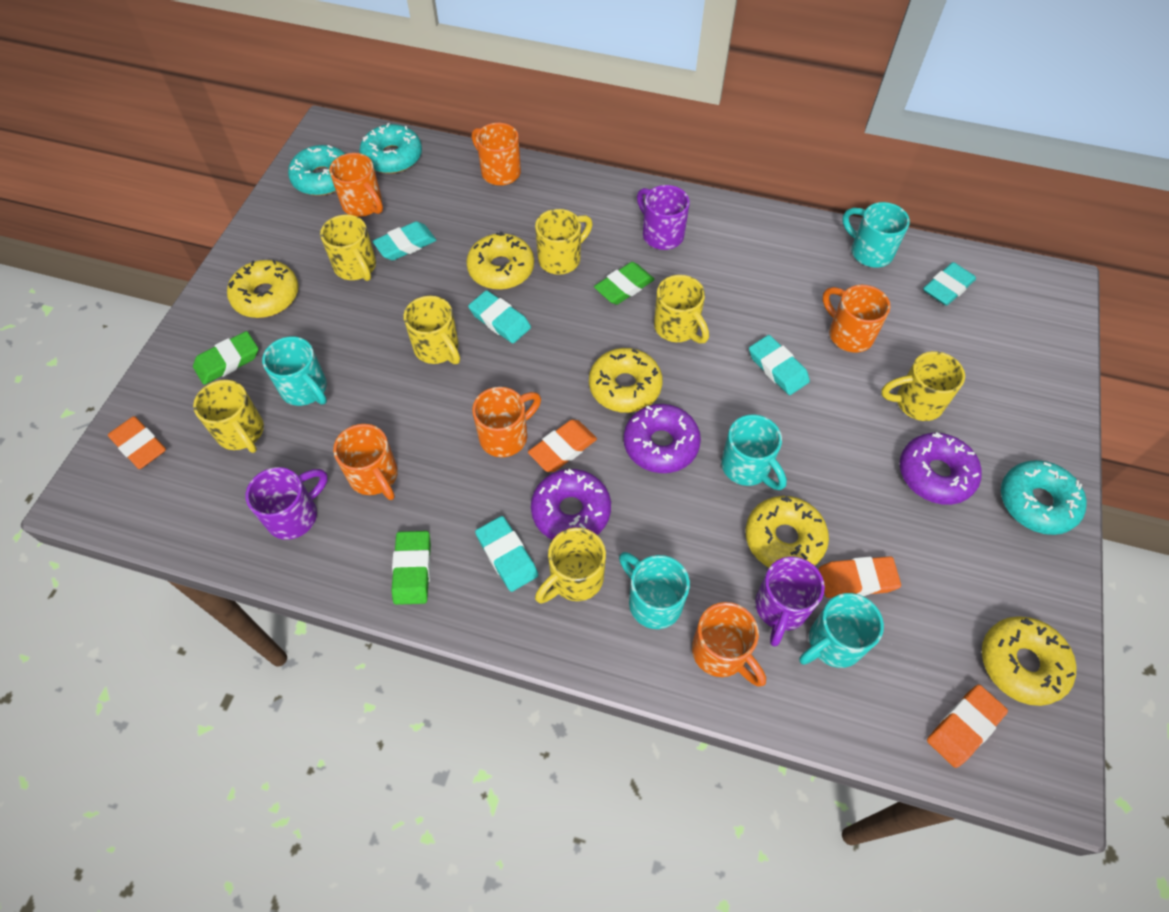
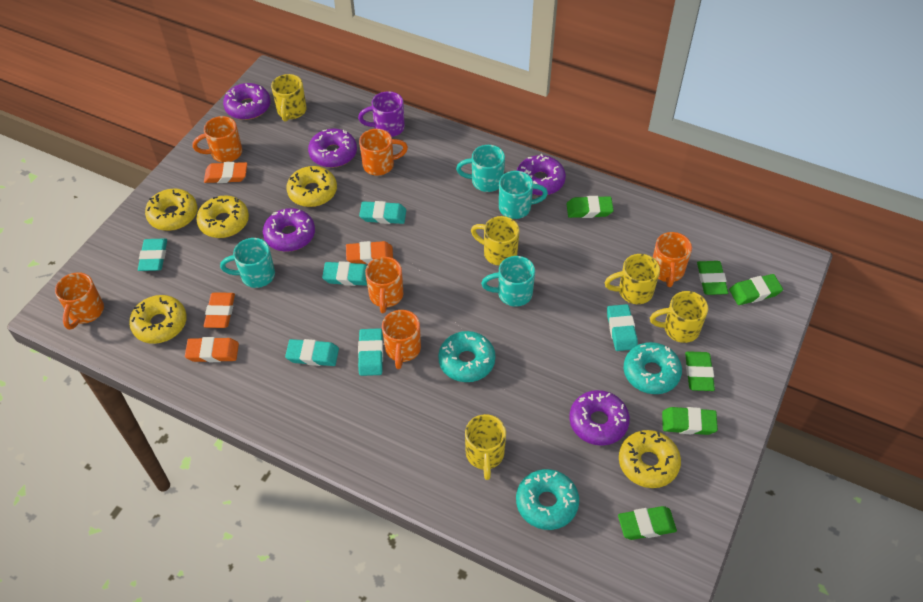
green eraser: 3 -> 6
purple donut: 3 -> 5
purple mug: 3 -> 1
turquoise eraser: 5 -> 6
turquoise mug: 5 -> 4
yellow mug: 7 -> 5

